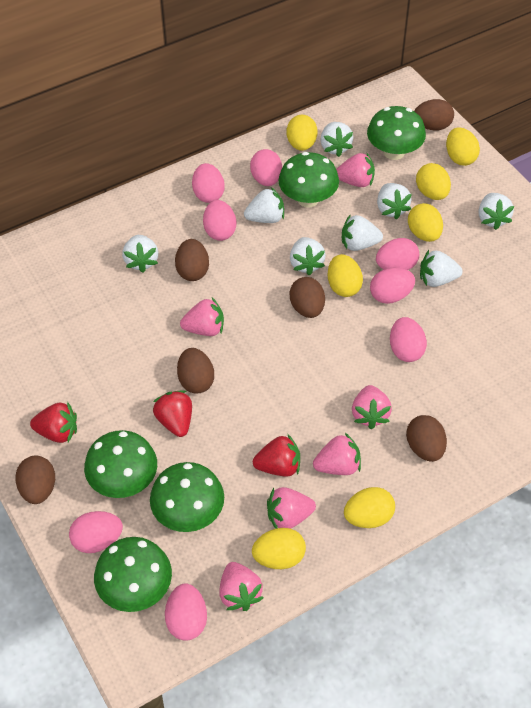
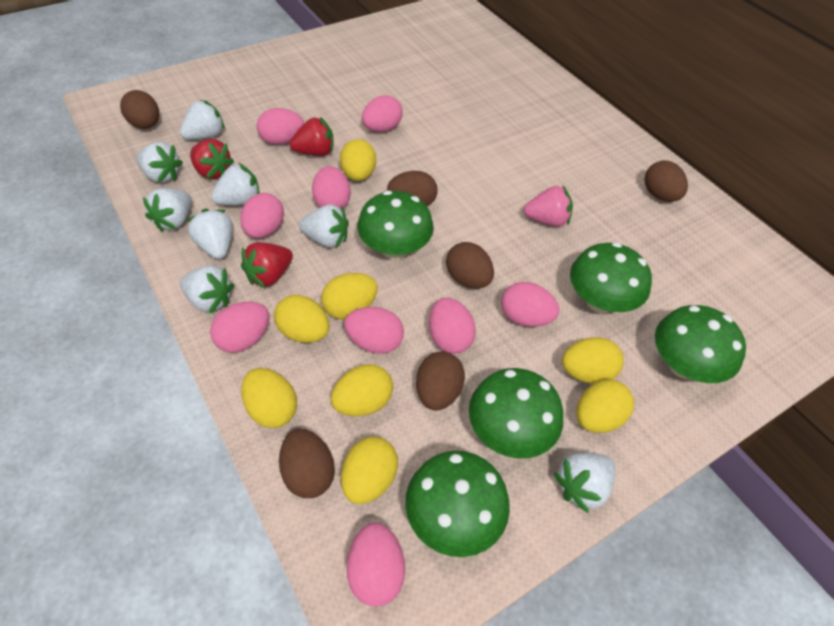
pink egg: 8 -> 9
pink strawberry: 6 -> 1
yellow egg: 7 -> 8

